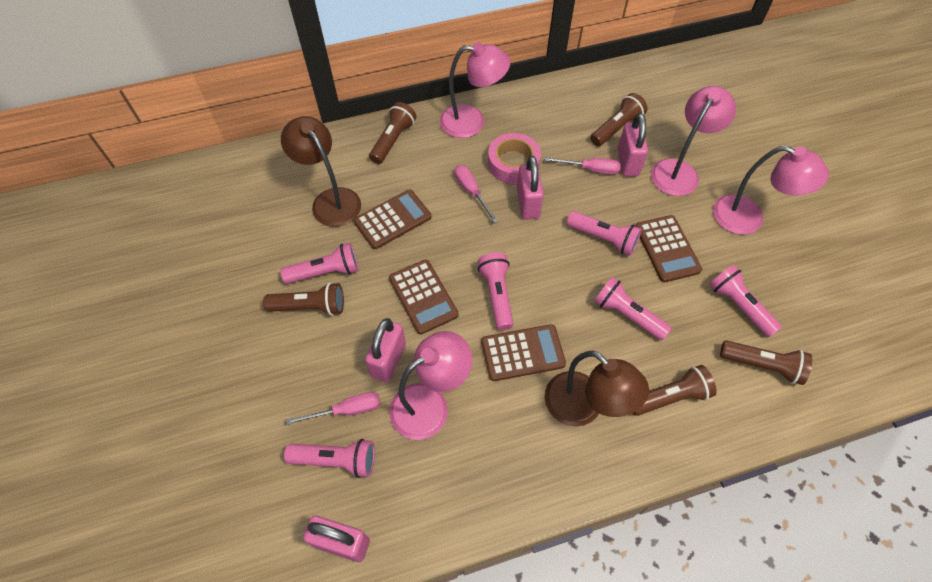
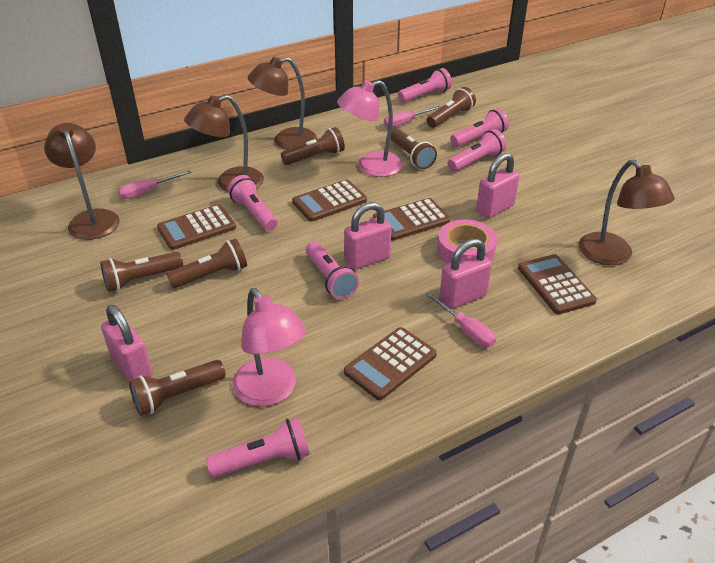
brown calculator: 4 -> 5
brown flashlight: 5 -> 6
brown lamp: 2 -> 4
pink lamp: 4 -> 2

